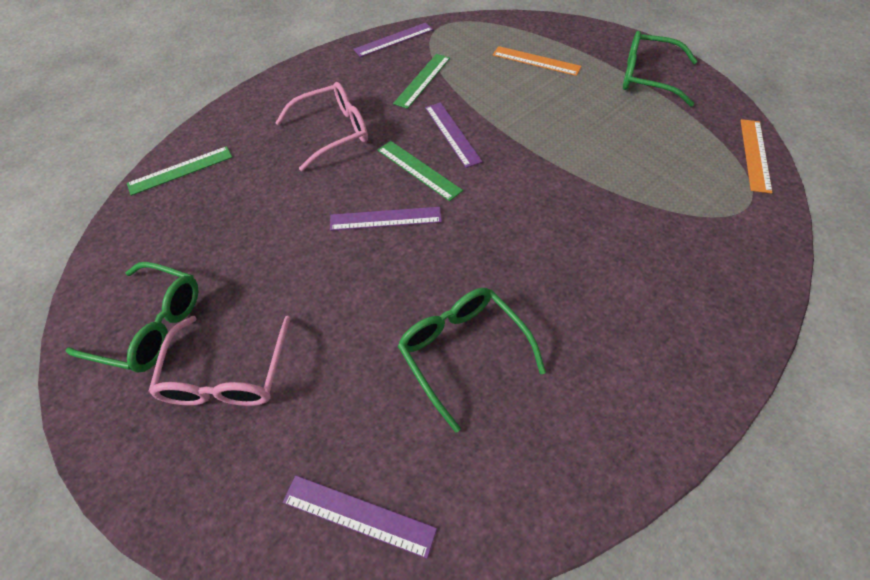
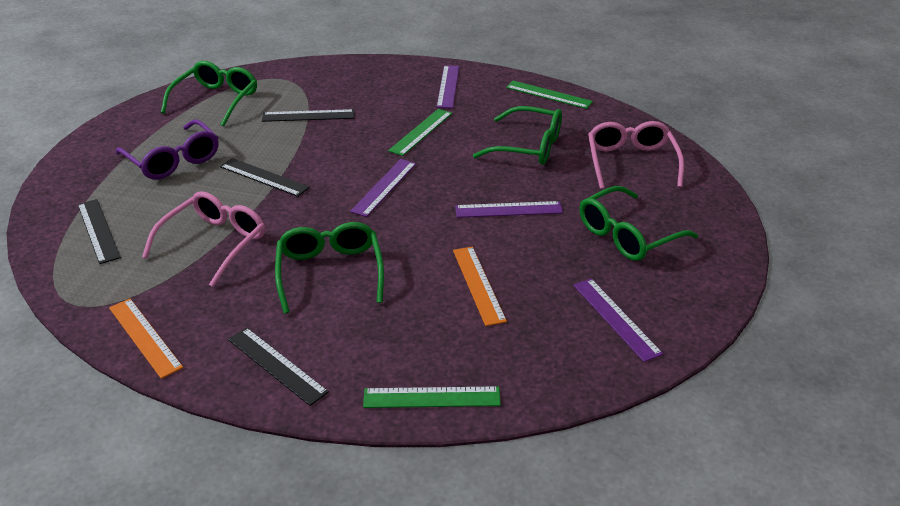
black ruler: 0 -> 4
green glasses: 3 -> 4
purple glasses: 0 -> 1

